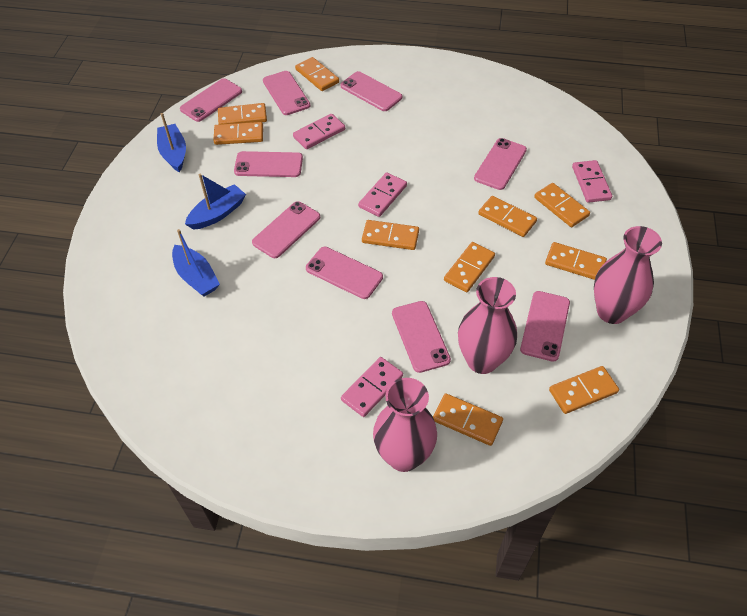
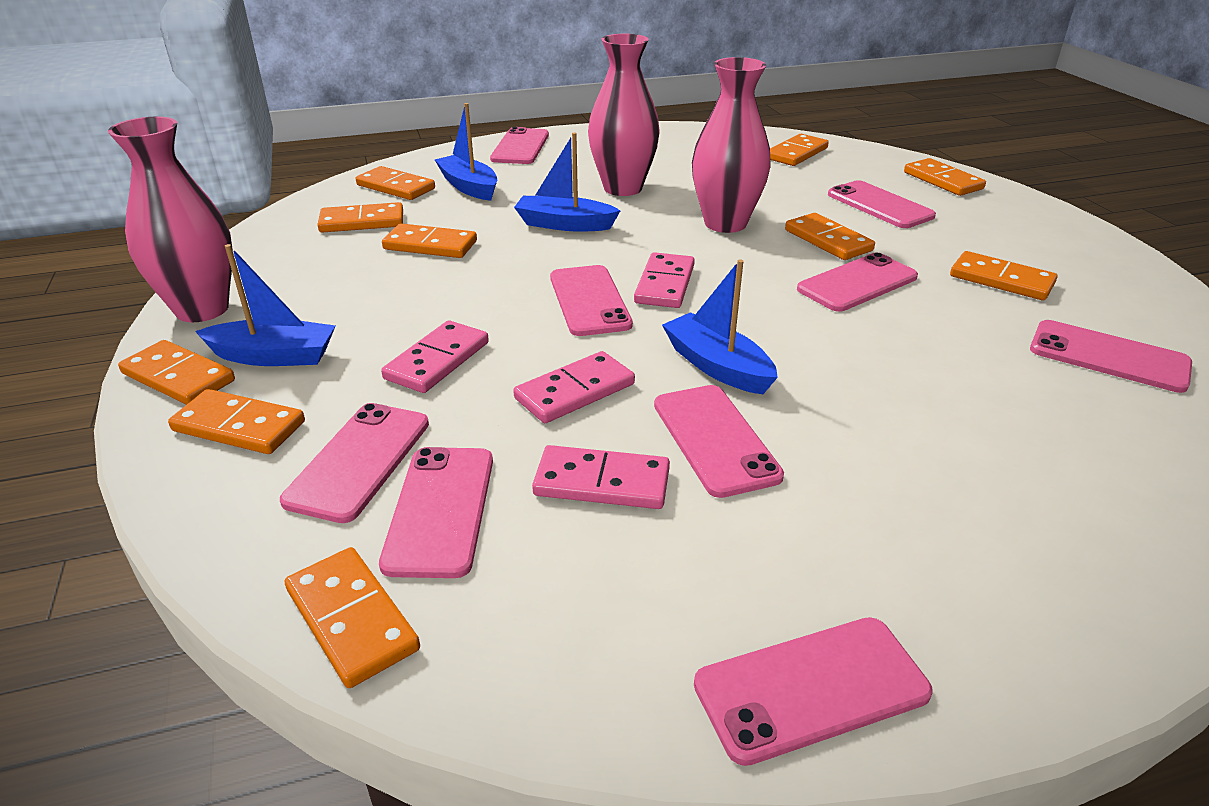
blue boat: 3 -> 4

